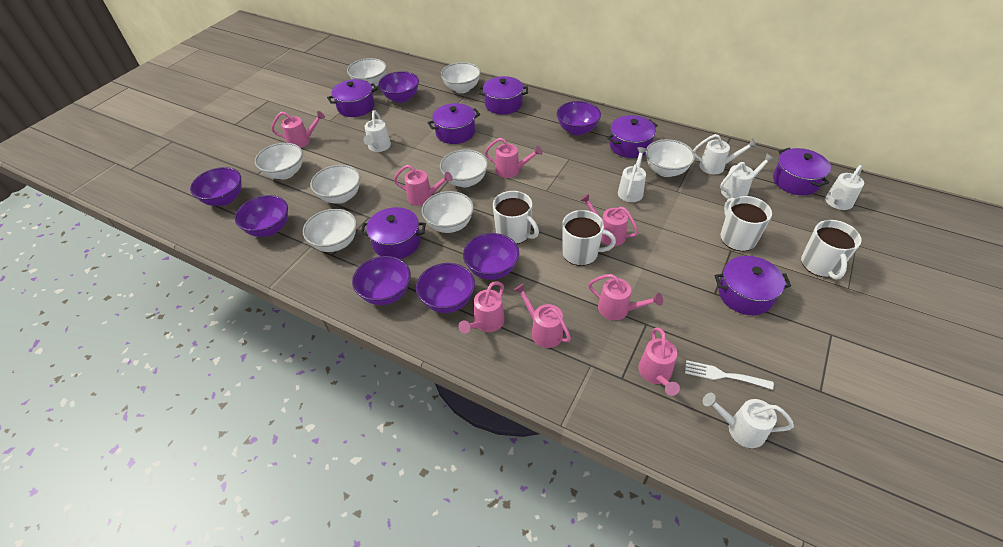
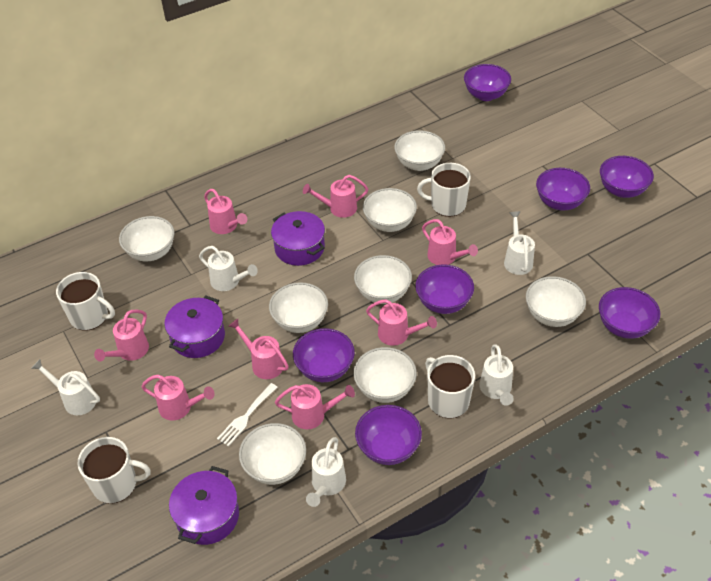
purple pot: 7 -> 3
white watering can: 6 -> 5

